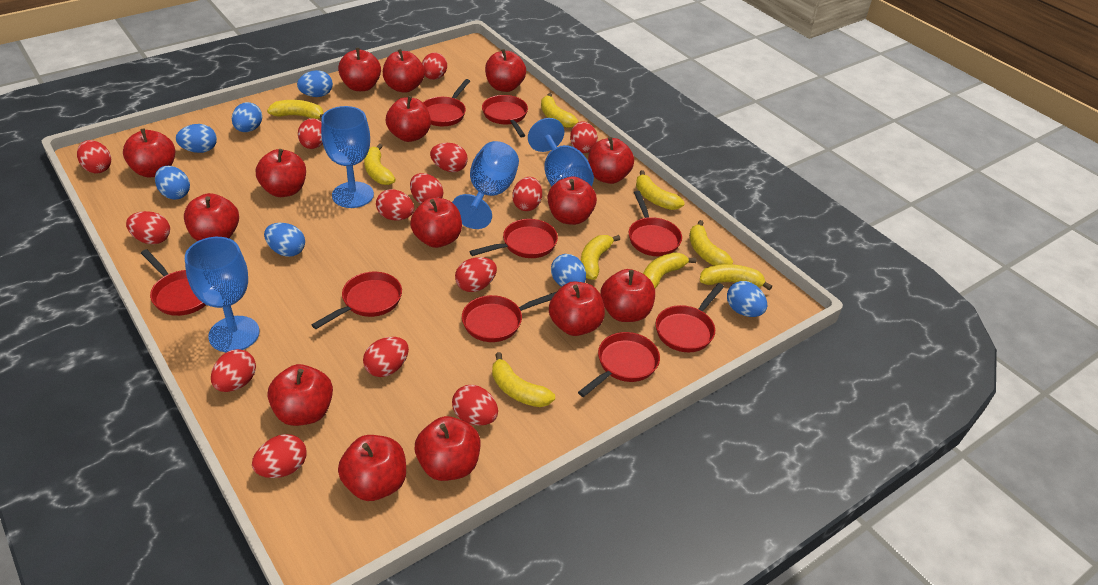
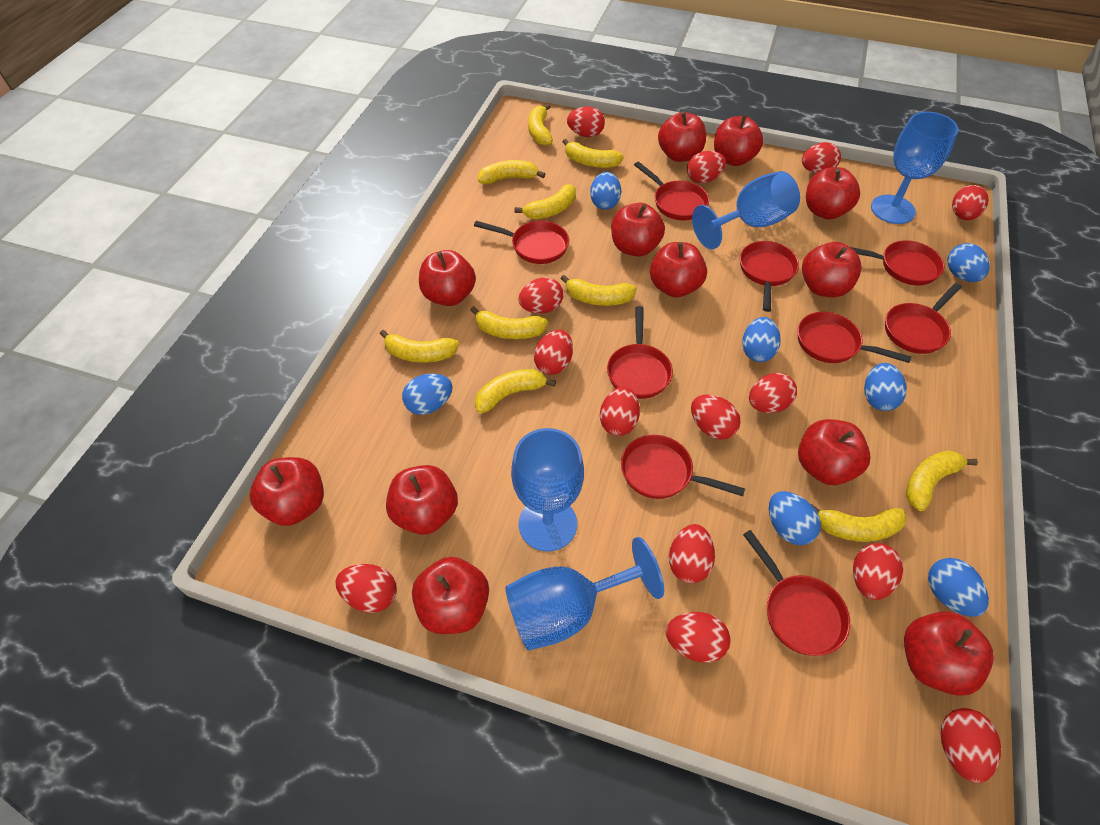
red apple: 15 -> 12
yellow banana: 9 -> 10

